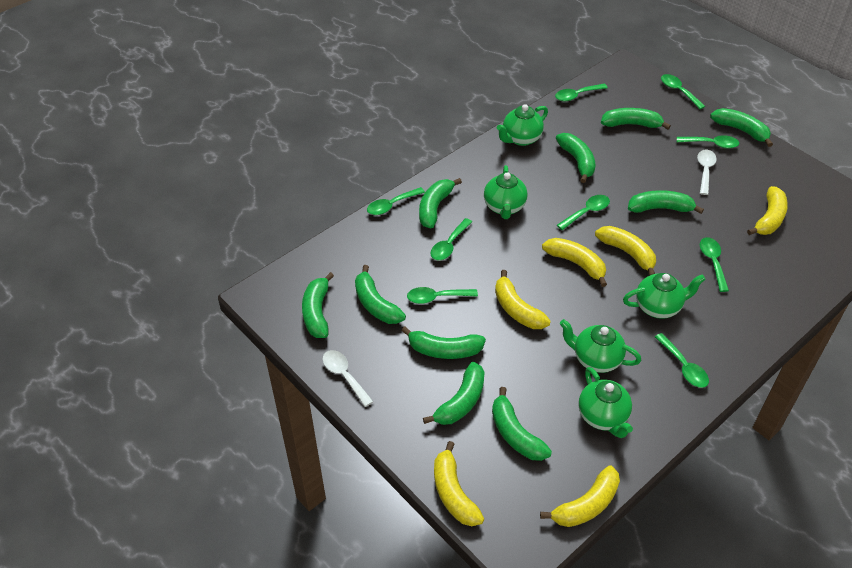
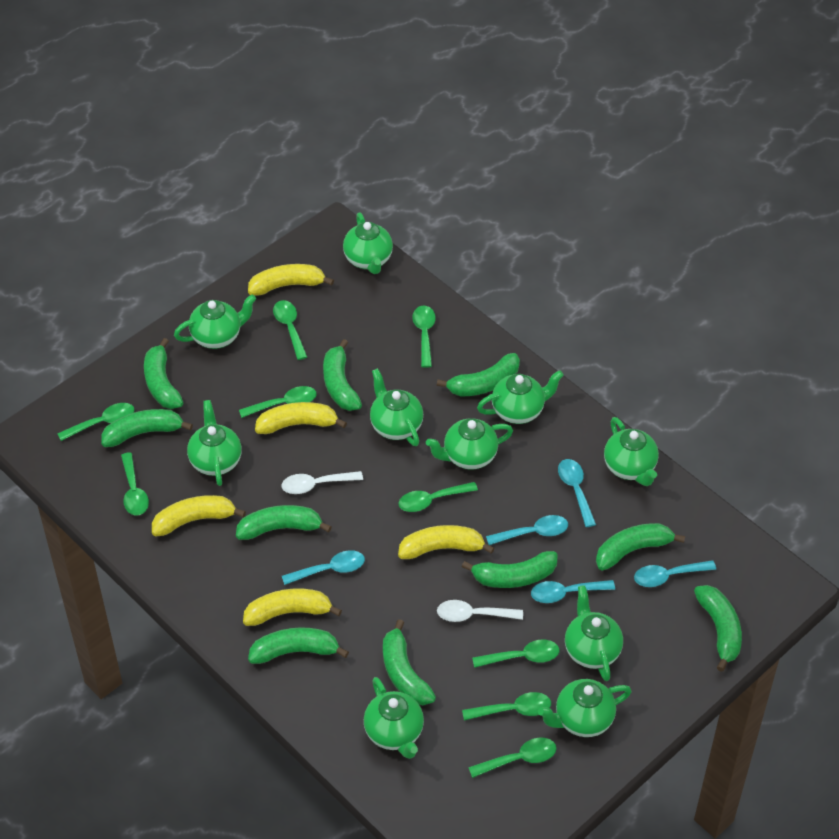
green teapot: 5 -> 10
turquoise spoon: 0 -> 5
yellow banana: 6 -> 5

